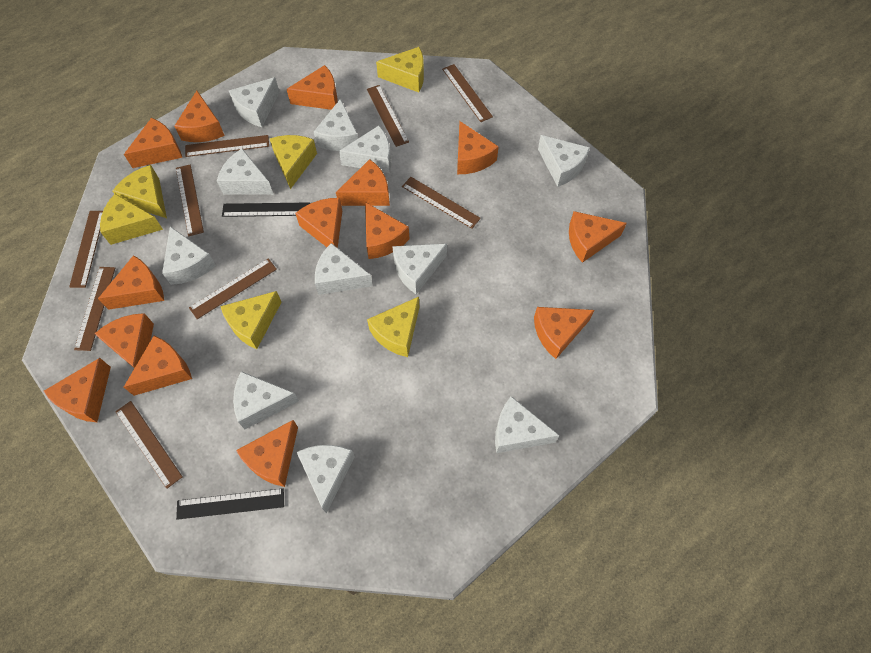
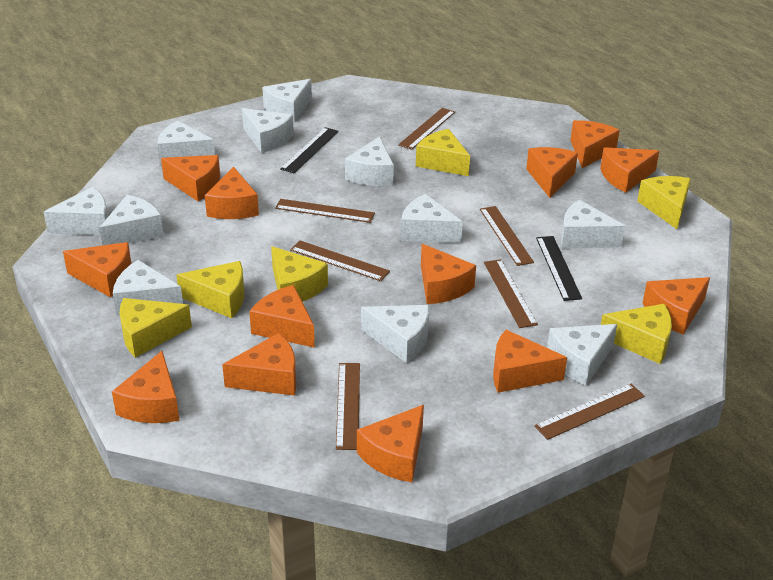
brown ruler: 9 -> 7
orange cheese: 14 -> 13

